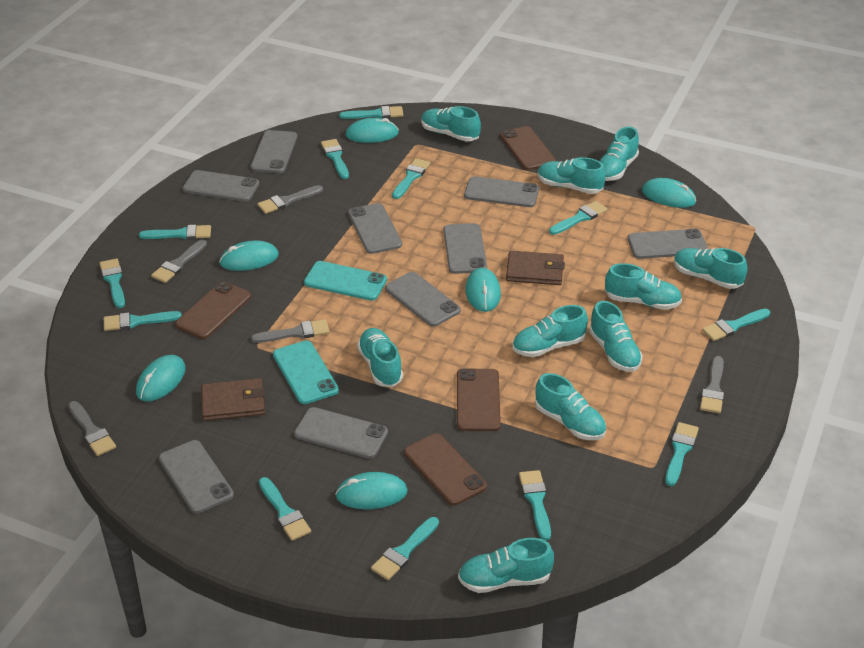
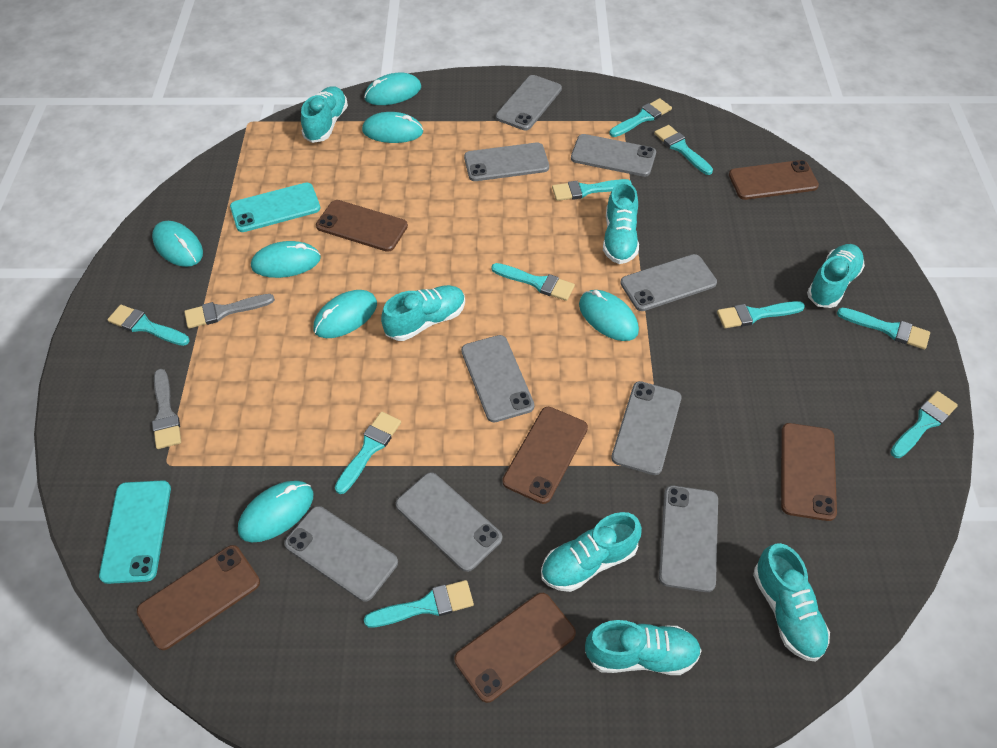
brown phone: 4 -> 6
brown wallet: 2 -> 0
grey brush: 5 -> 2
turquoise brush: 12 -> 10
turquoise mouse: 6 -> 7
turquoise shoe: 10 -> 7

